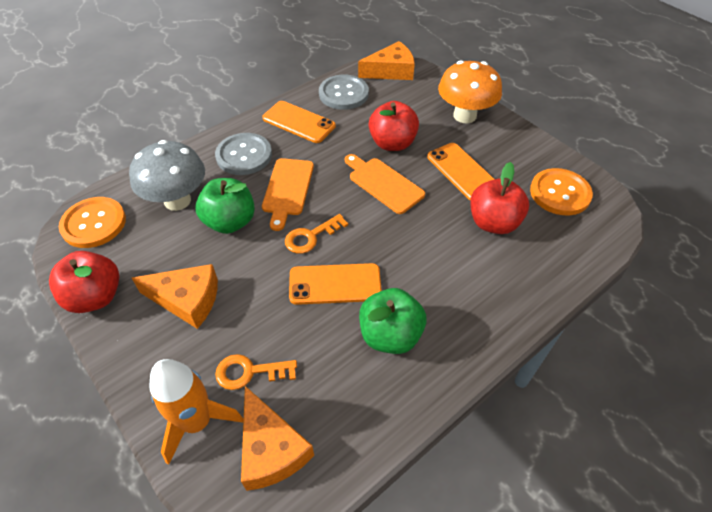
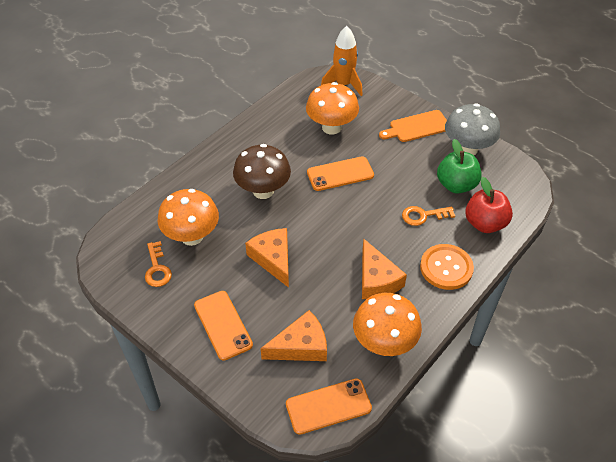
brown mushroom: 0 -> 1
green apple: 2 -> 1
grey button: 2 -> 0
orange button: 2 -> 1
orange cutting board: 2 -> 1
orange mushroom: 1 -> 3
red apple: 3 -> 1

